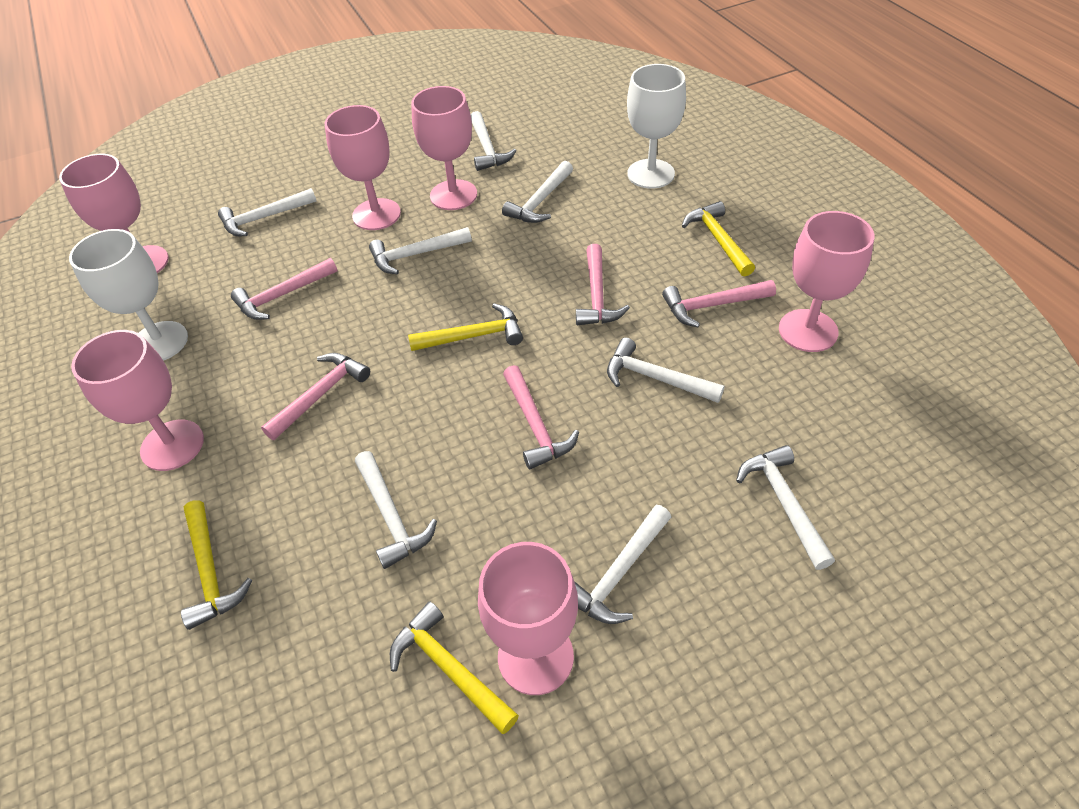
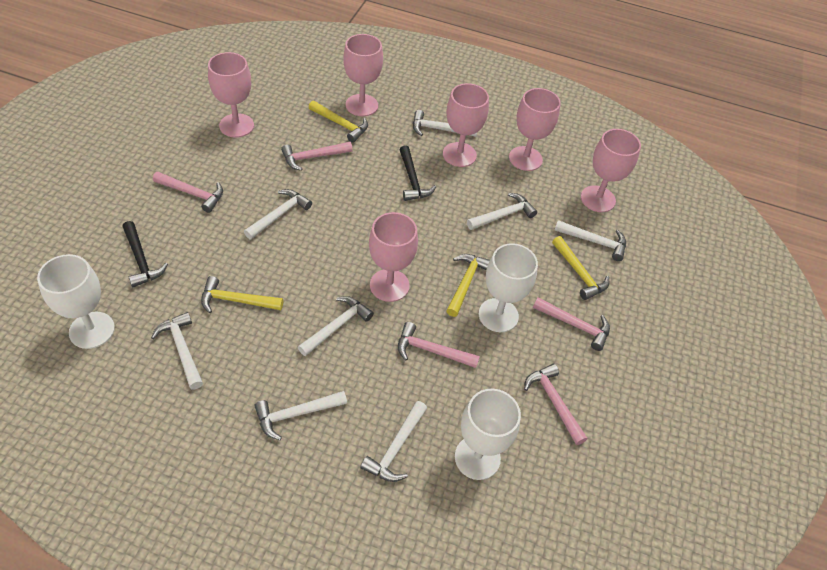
black hammer: 0 -> 2
white goblet: 2 -> 3

